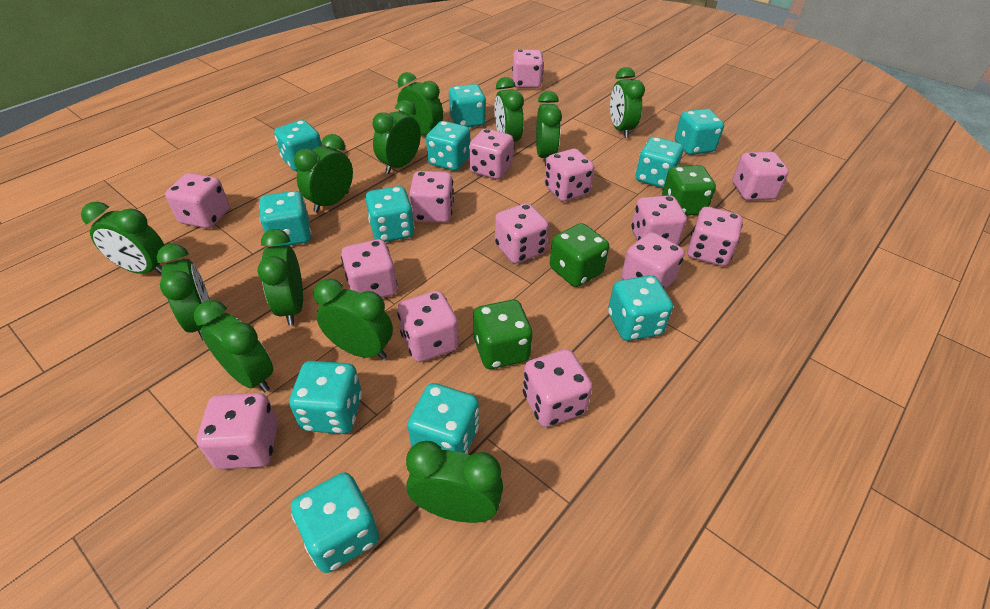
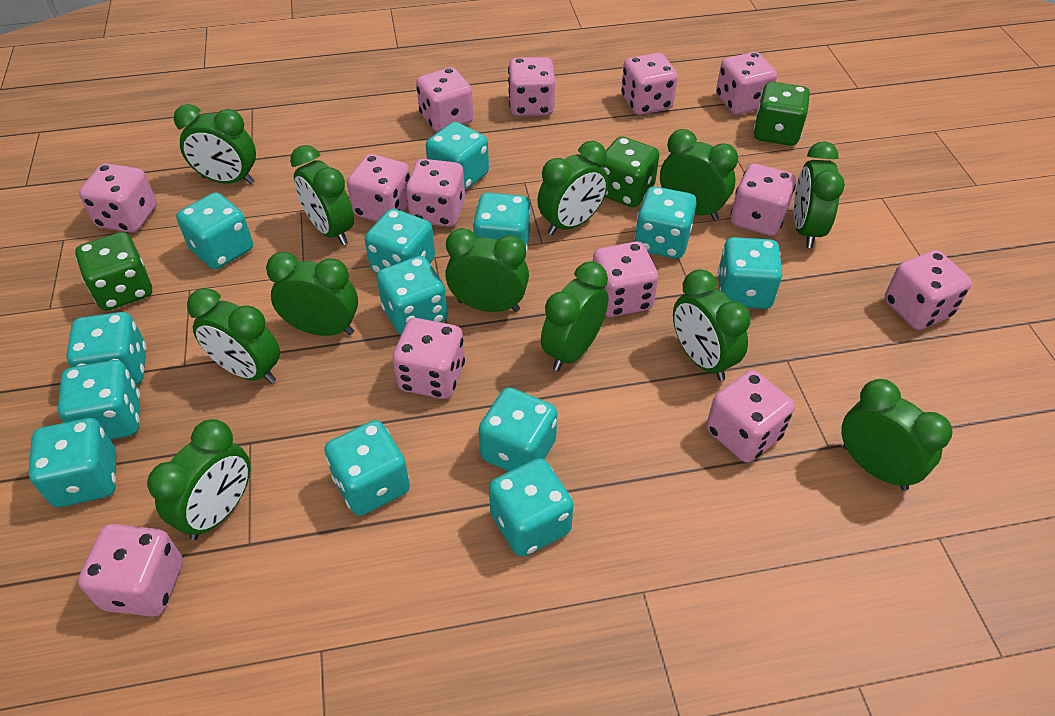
pink dice: 14 -> 13
turquoise dice: 11 -> 13

